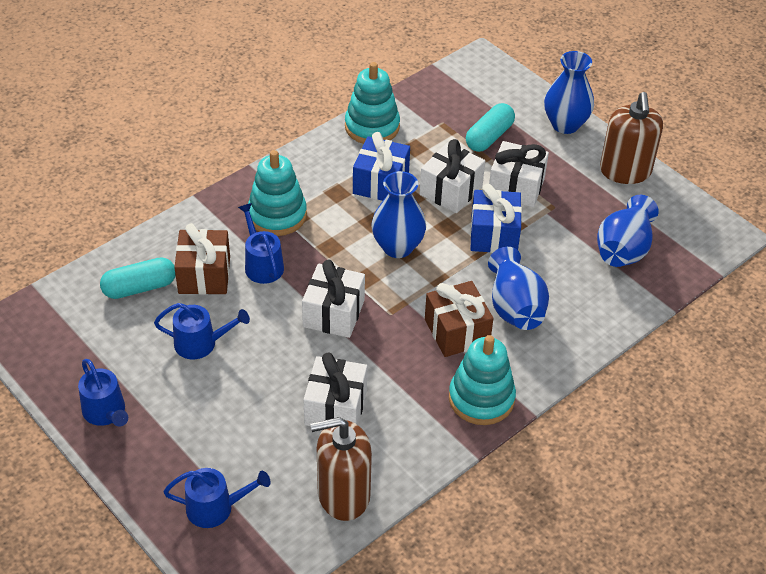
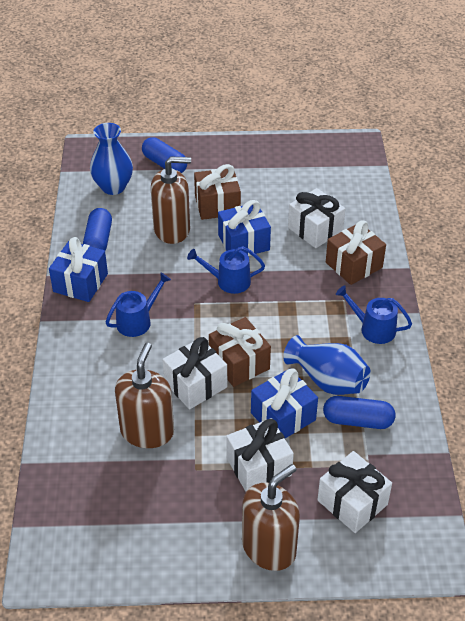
blue capsule: 0 -> 3
blue gift: 2 -> 3
blue vase: 4 -> 2
blue watering can: 4 -> 3
brown gift: 2 -> 3
brown soap dispenser: 2 -> 3
turquoise capsule: 2 -> 0
turquoise stacking toy: 3 -> 0

